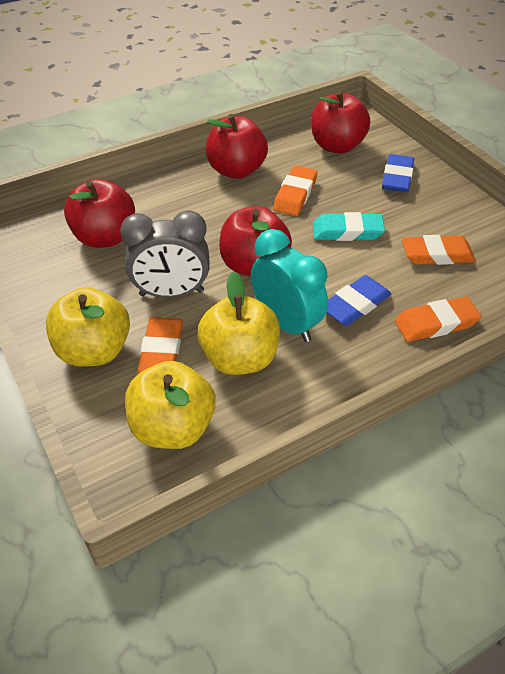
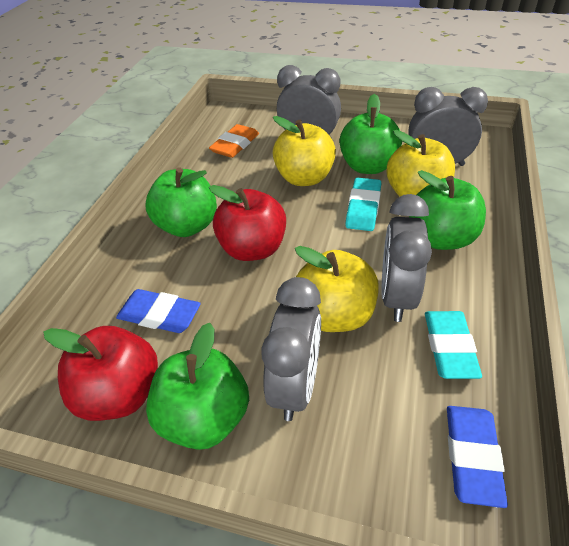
green apple: 0 -> 4
grey clock: 1 -> 4
orange eraser: 4 -> 1
red apple: 4 -> 2
turquoise clock: 1 -> 0
turquoise eraser: 1 -> 2

